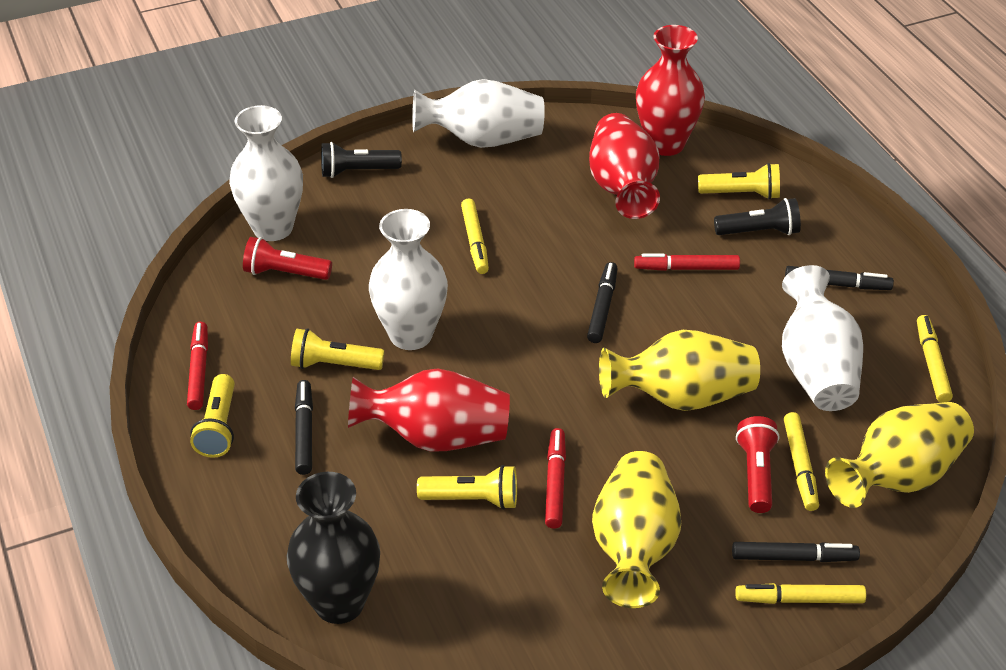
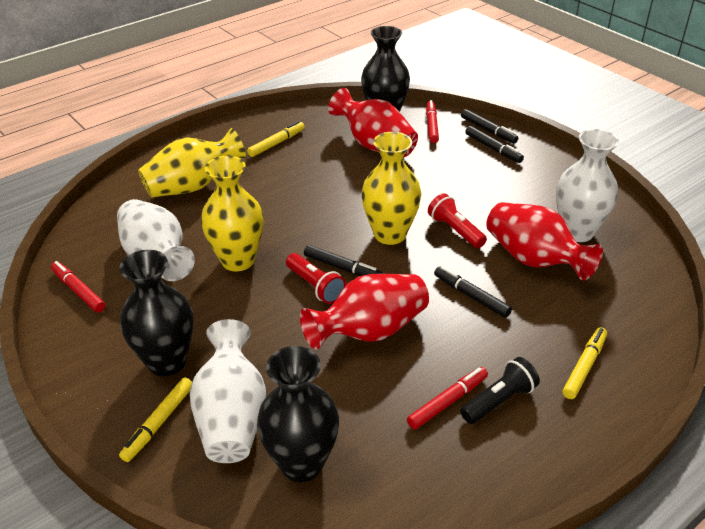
black flashlight: 2 -> 1
black vase: 1 -> 3
white vase: 4 -> 3
yellow flashlight: 4 -> 0
yellow marker: 4 -> 3

